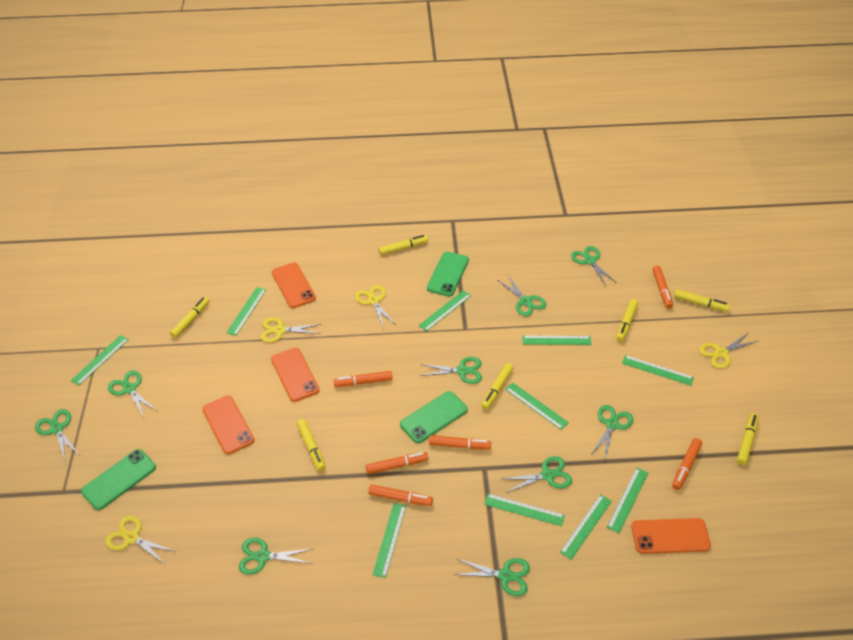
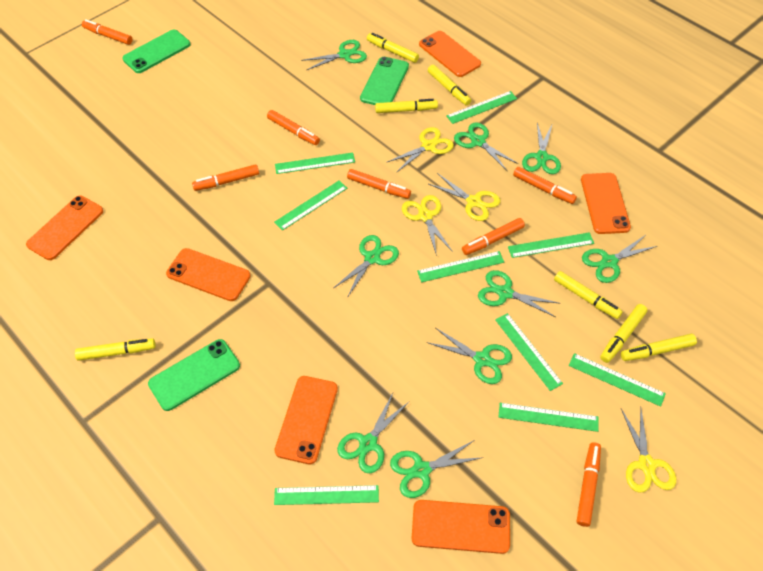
green ruler: 10 -> 9
orange marker: 6 -> 7
orange phone: 4 -> 6

